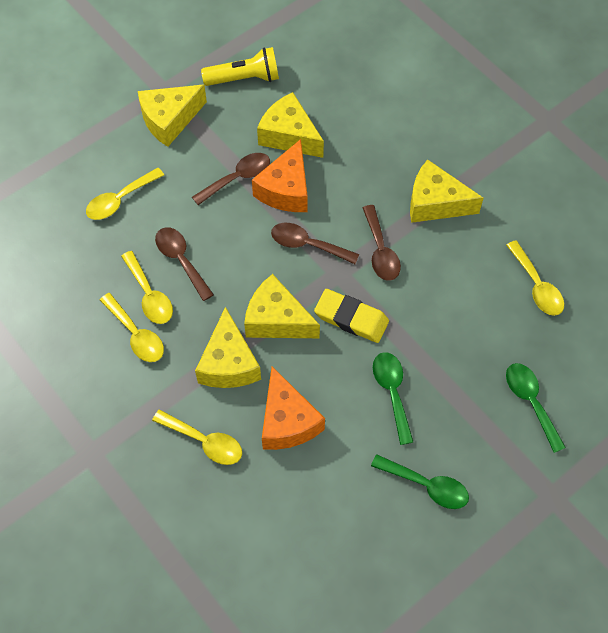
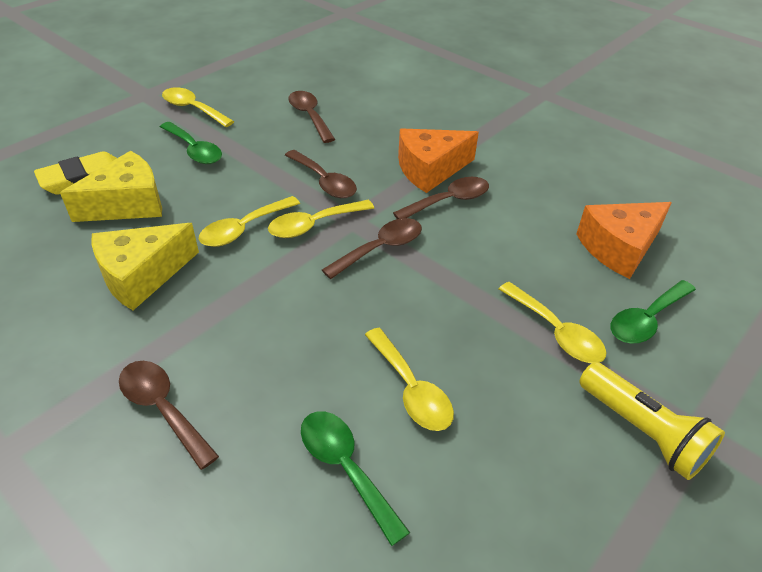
brown spoon: 4 -> 5
yellow cheese: 5 -> 2

